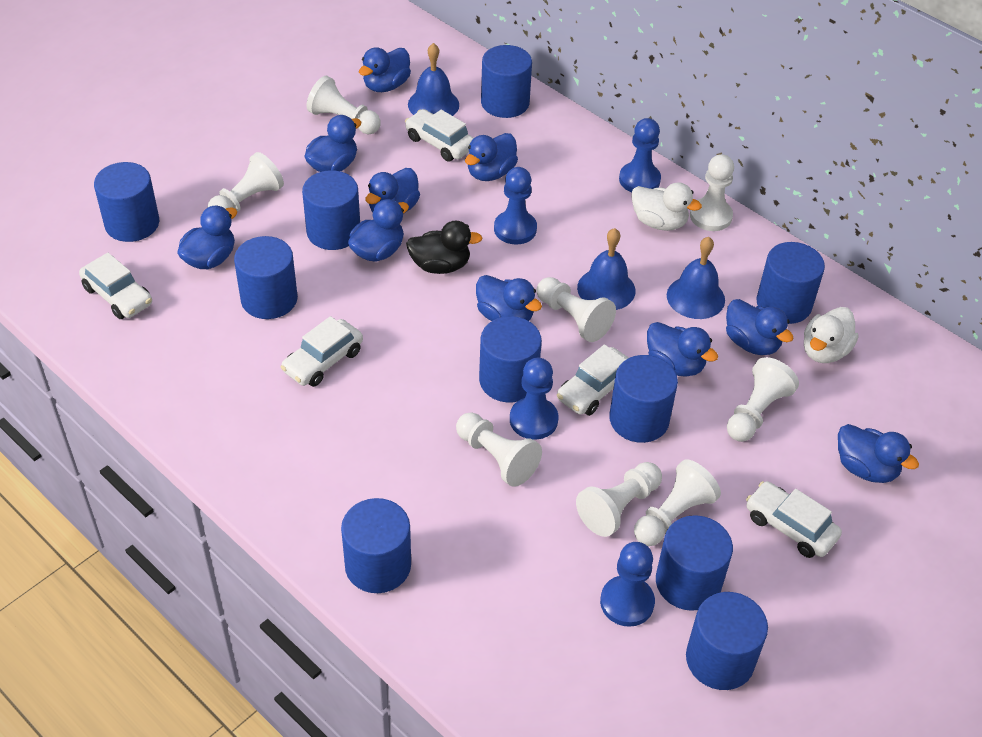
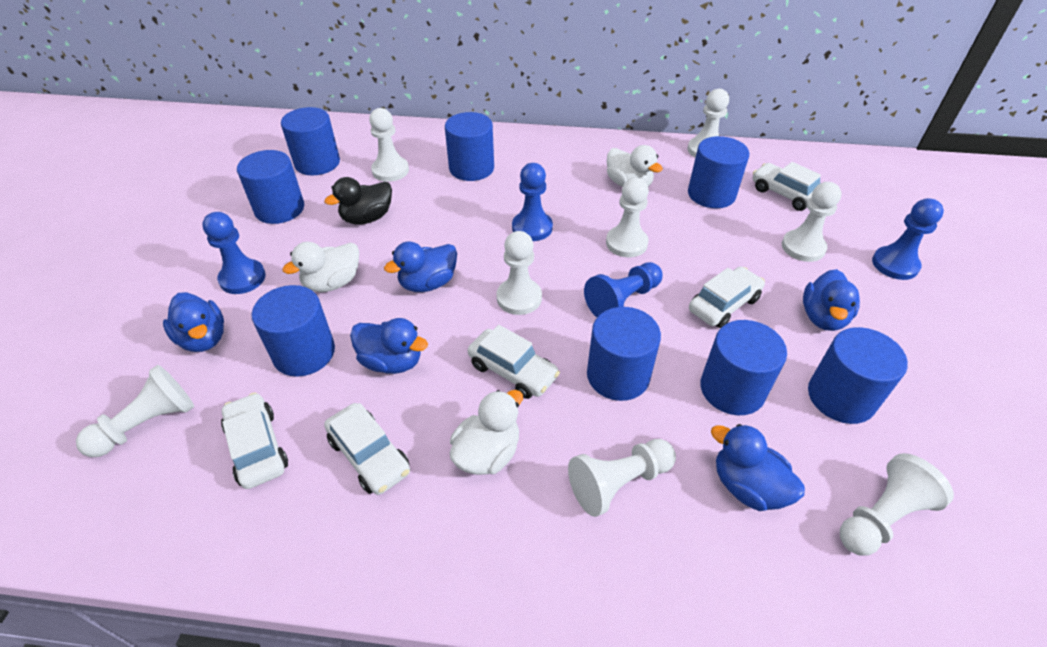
blue bell: 3 -> 0
blue cylinder: 10 -> 8
blue duck: 10 -> 5
white duck: 2 -> 3

